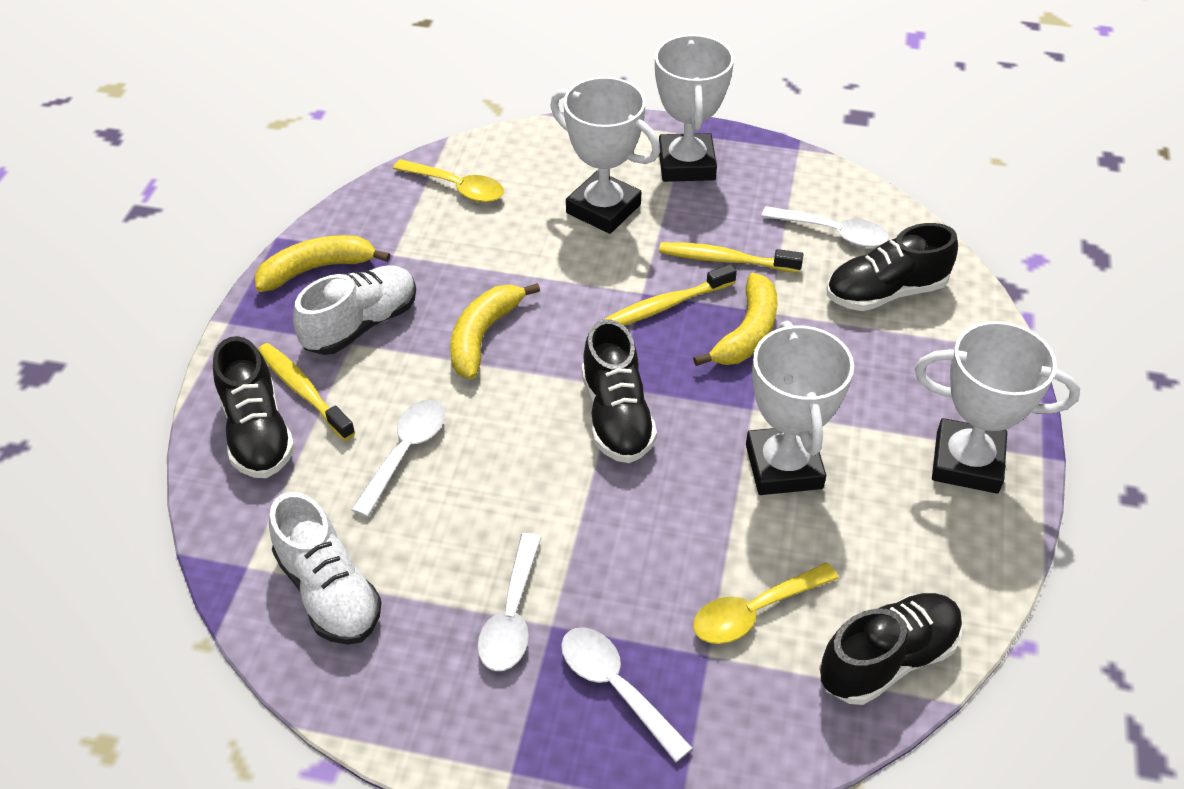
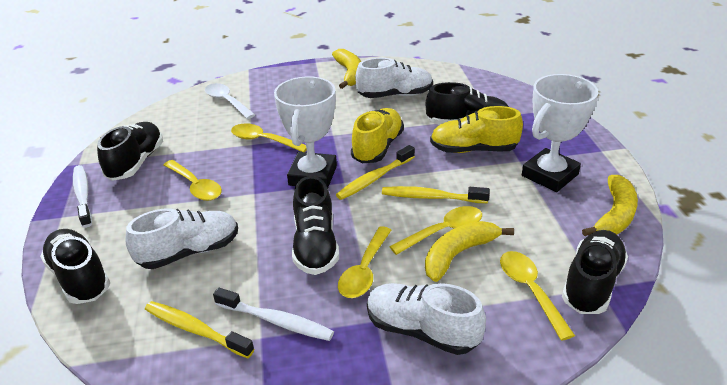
black shoe: 4 -> 5
white shoe: 2 -> 3
white spoon: 4 -> 1
white toothbrush: 0 -> 2
white trophy: 4 -> 2
yellow shoe: 0 -> 2
yellow spoon: 2 -> 5

